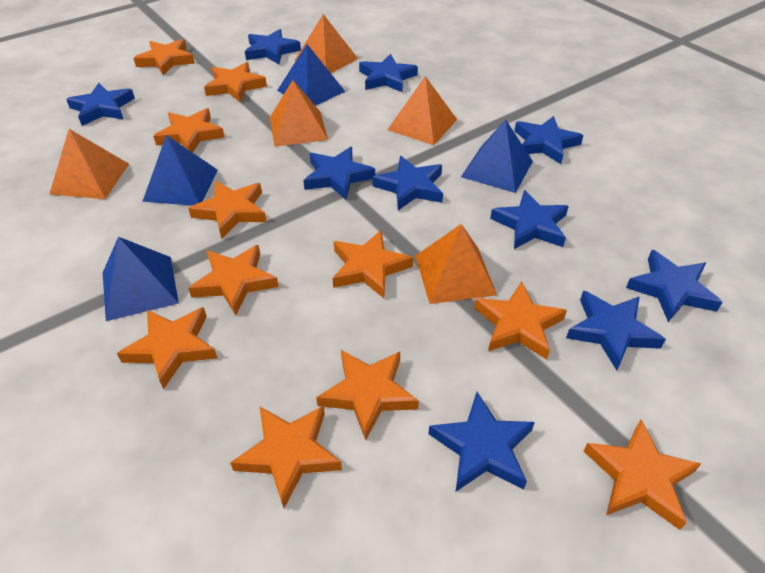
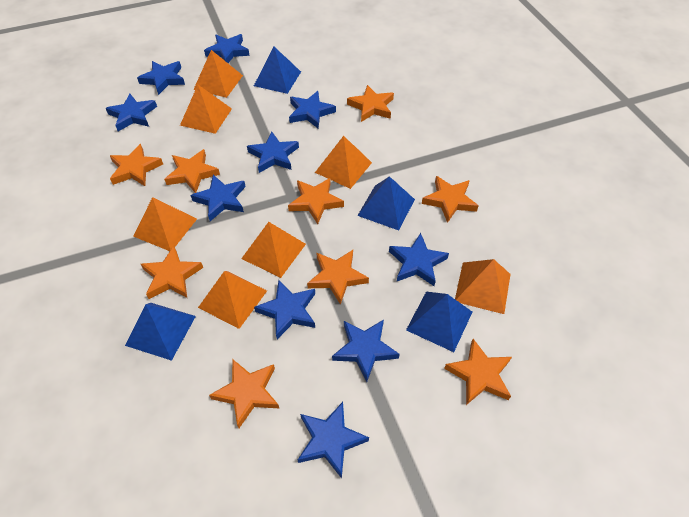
orange pyramid: 5 -> 7
orange star: 11 -> 9

